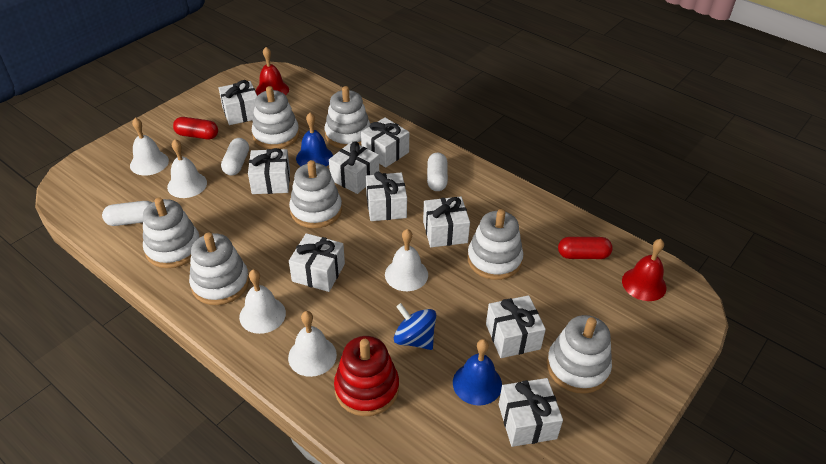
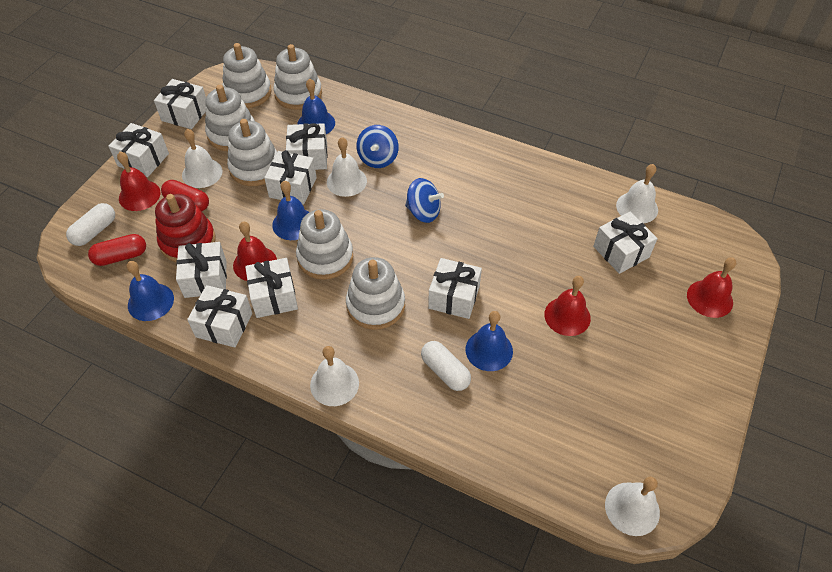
blue bell: 2 -> 4
blue spinning top: 1 -> 2
red bell: 2 -> 4
white capsule: 3 -> 2
white stacking toy: 7 -> 6

